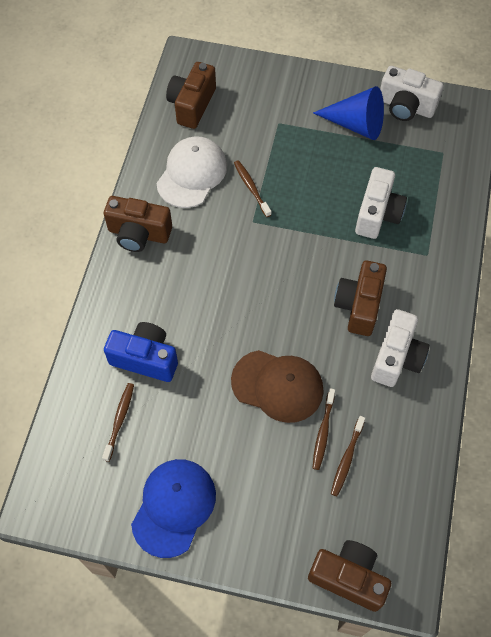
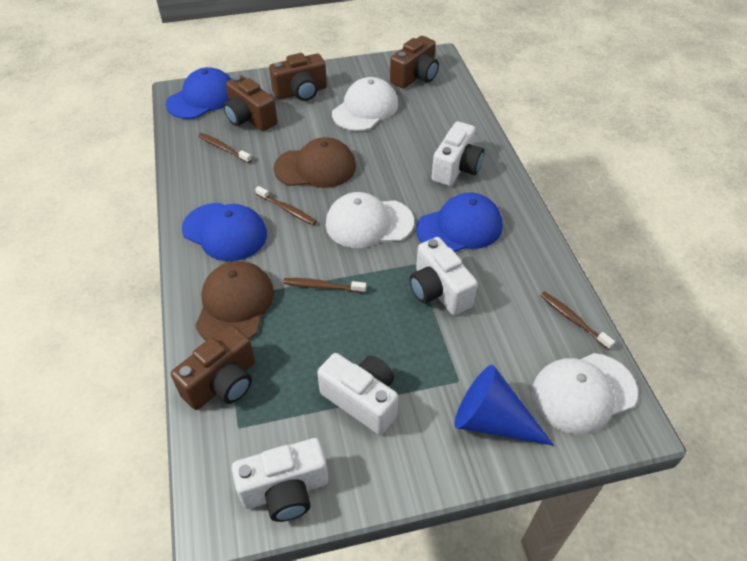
blue camera: 1 -> 0
blue cap: 1 -> 3
brown cap: 1 -> 2
white camera: 3 -> 4
white cap: 1 -> 3

